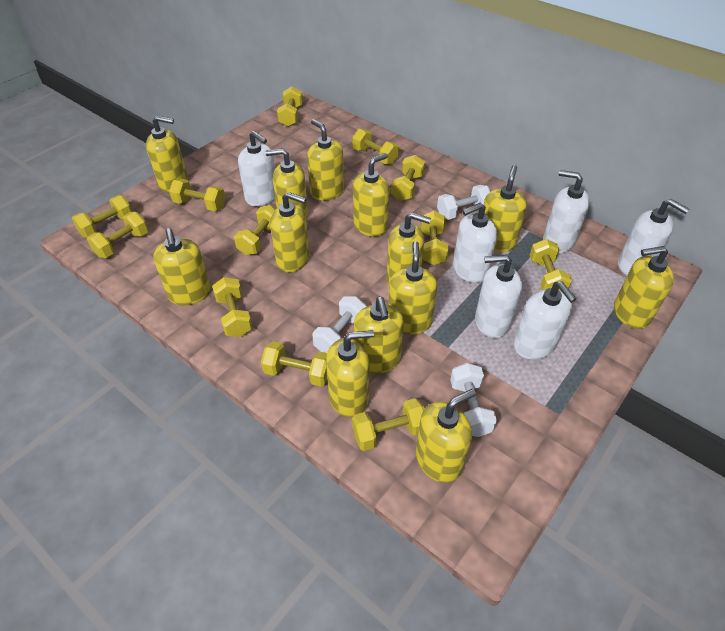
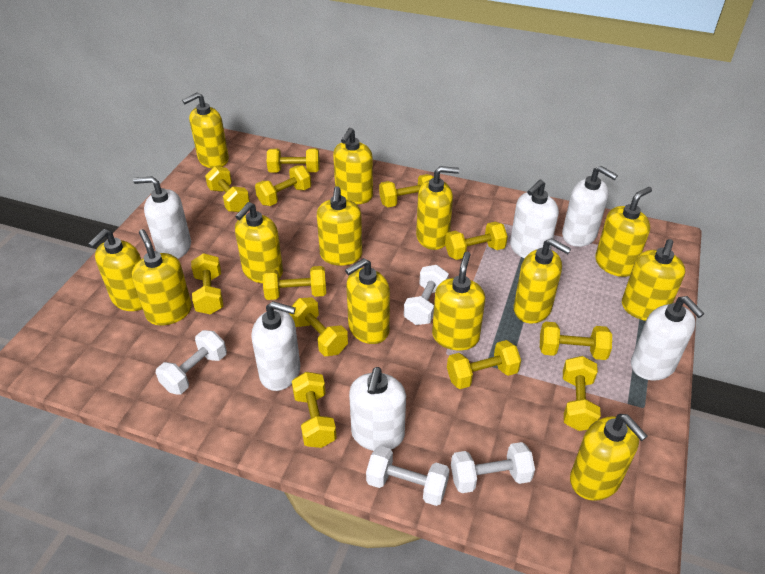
white dumbbell: 3 -> 4

